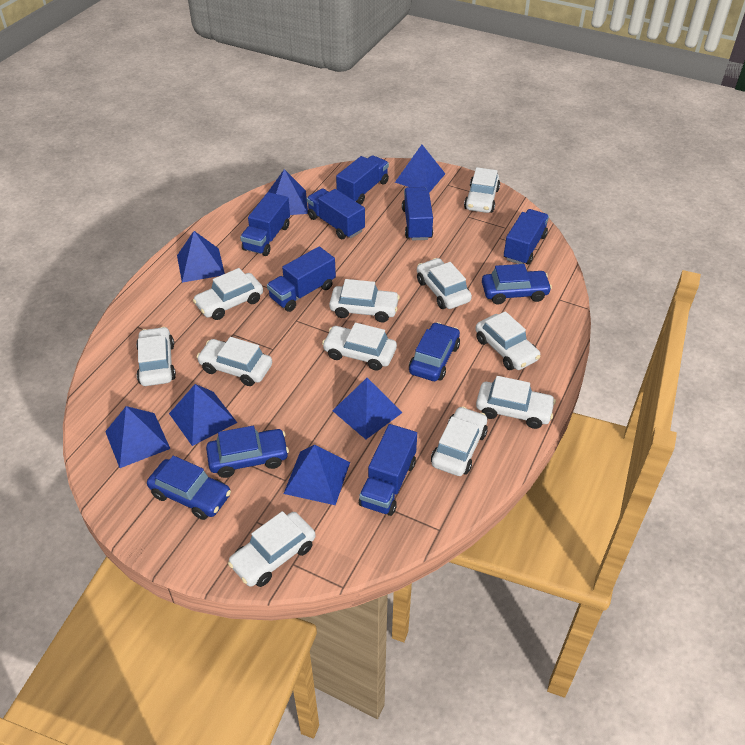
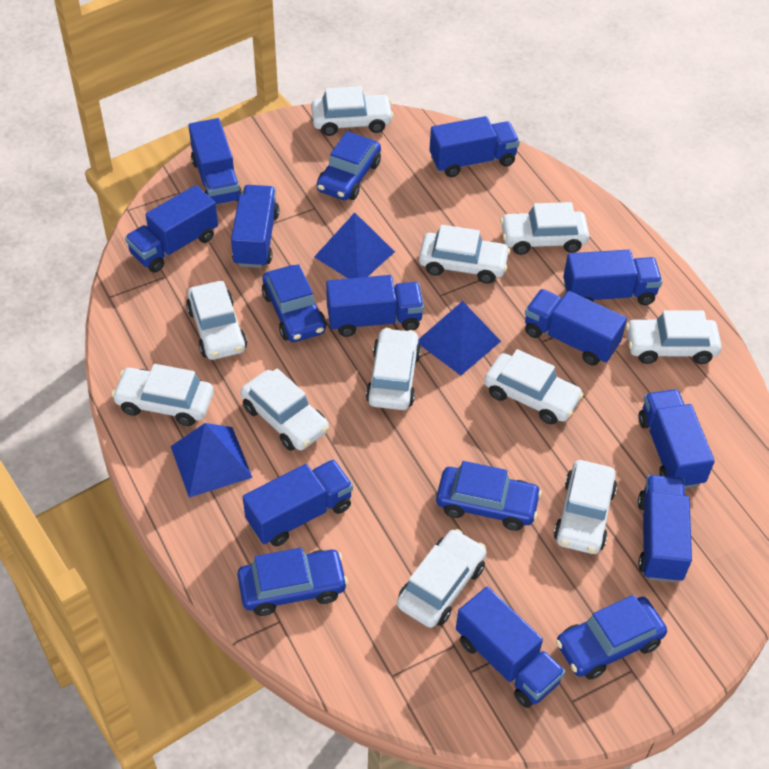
blue car: 4 -> 5
blue pyramid: 7 -> 3
blue truck: 7 -> 11

